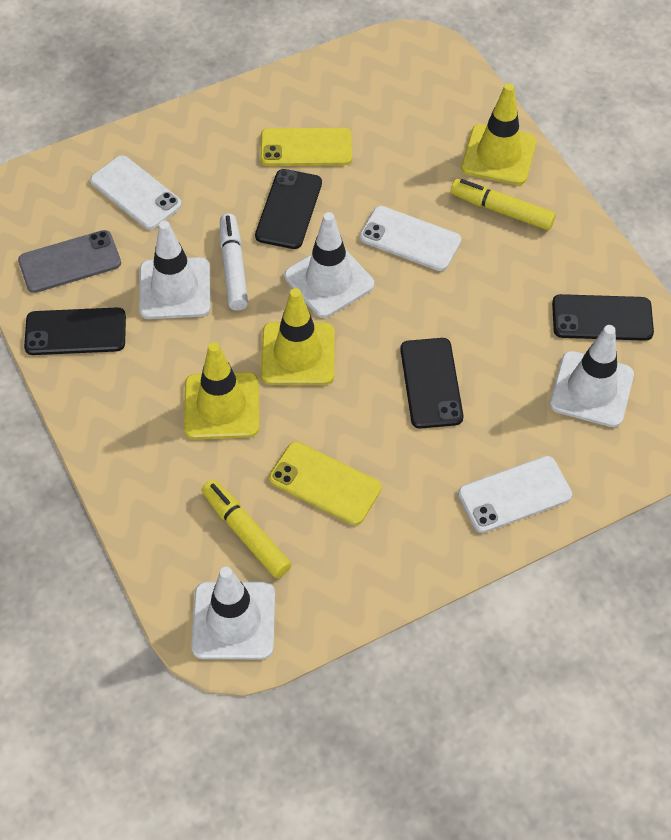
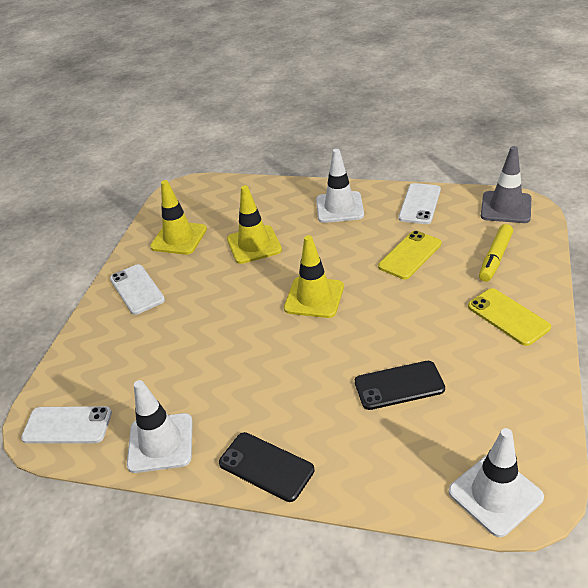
black phone: 4 -> 2
grey phone: 1 -> 0
grey traffic cone: 0 -> 1
white marker: 1 -> 0
white traffic cone: 4 -> 3
yellow marker: 2 -> 1

